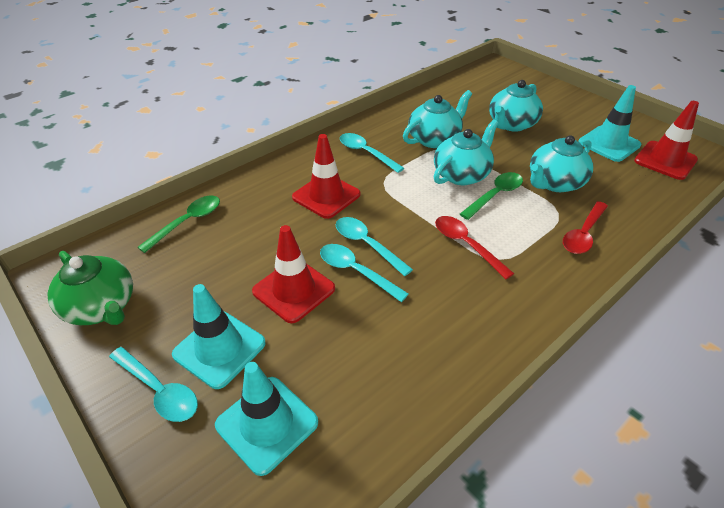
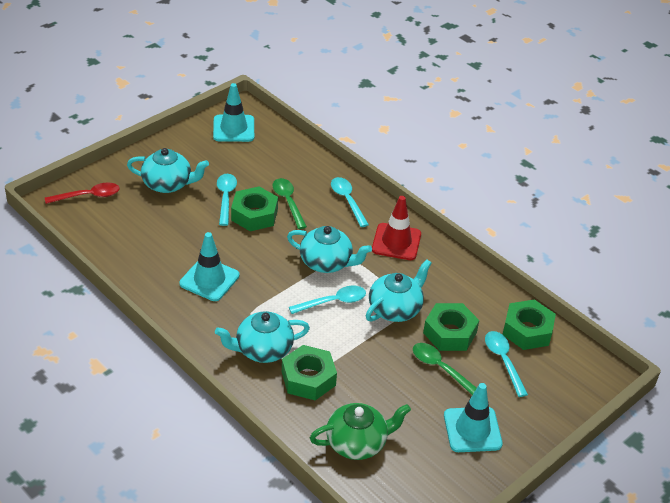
green nut: 0 -> 4
red spoon: 2 -> 1
red traffic cone: 3 -> 1

